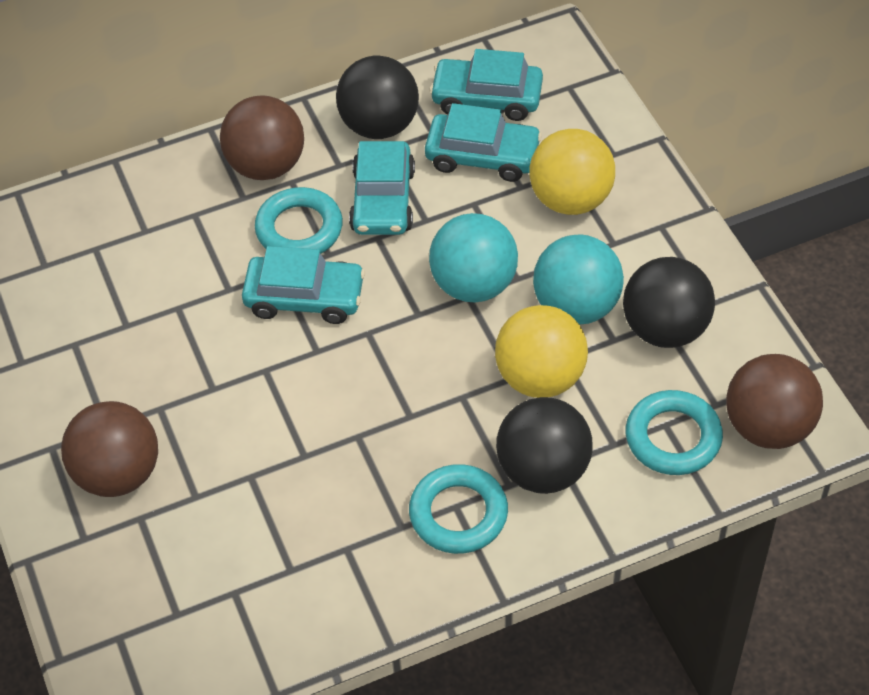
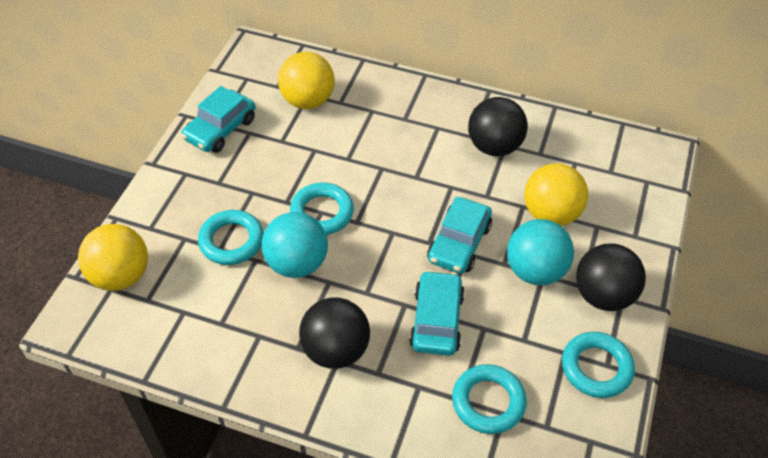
brown ball: 3 -> 0
turquoise car: 4 -> 3
turquoise ring: 3 -> 4
yellow ball: 2 -> 3

